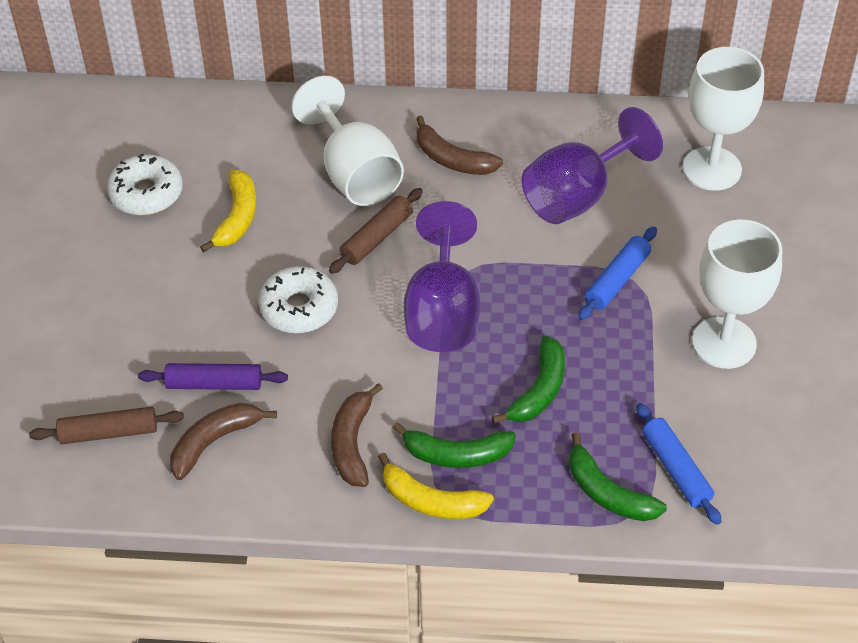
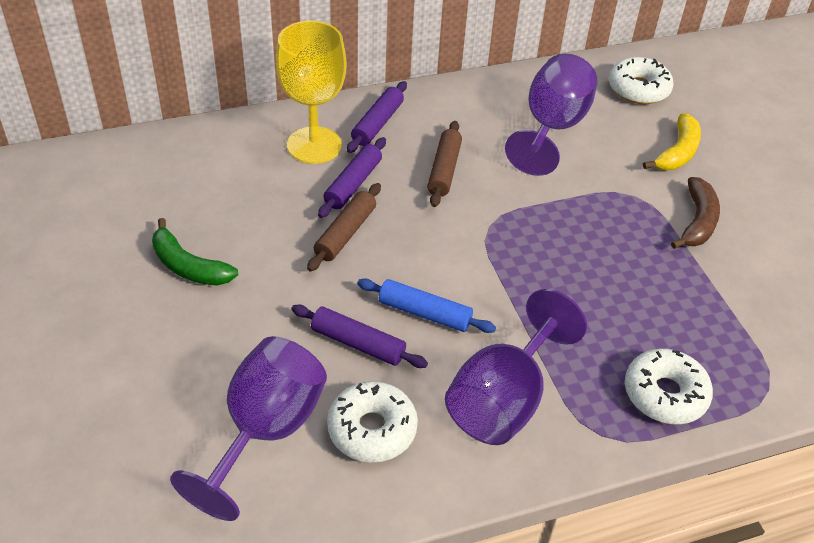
blue rolling pin: 2 -> 1
brown banana: 3 -> 1
green banana: 3 -> 1
purple goblet: 2 -> 3
purple rolling pin: 1 -> 3
white donut: 2 -> 3
white goblet: 3 -> 0
yellow banana: 2 -> 1
yellow goblet: 0 -> 1

